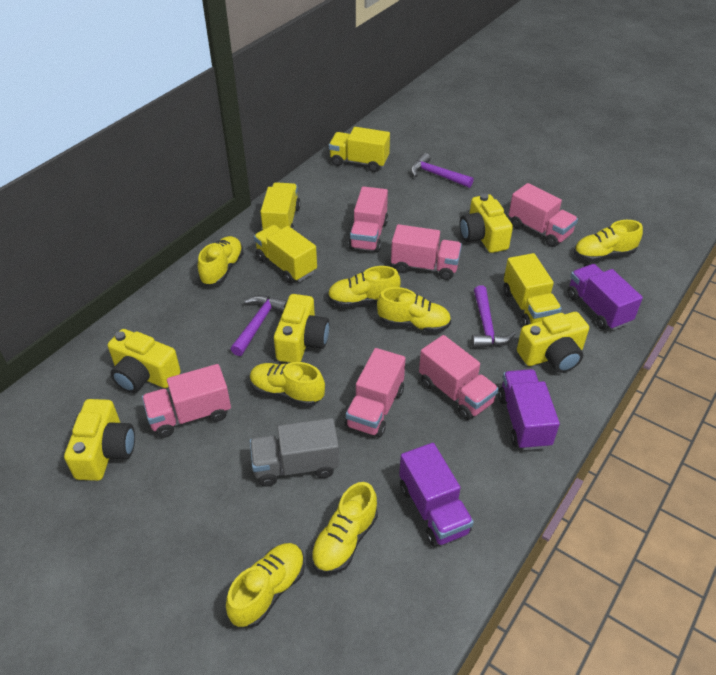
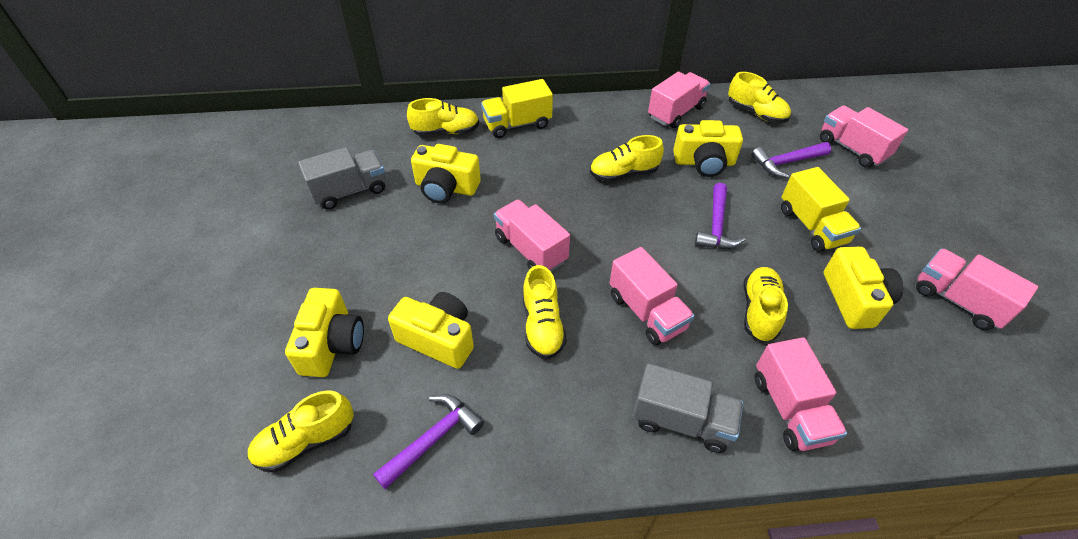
grey truck: 1 -> 2
purple truck: 3 -> 0
yellow shoe: 7 -> 6
yellow truck: 4 -> 2

